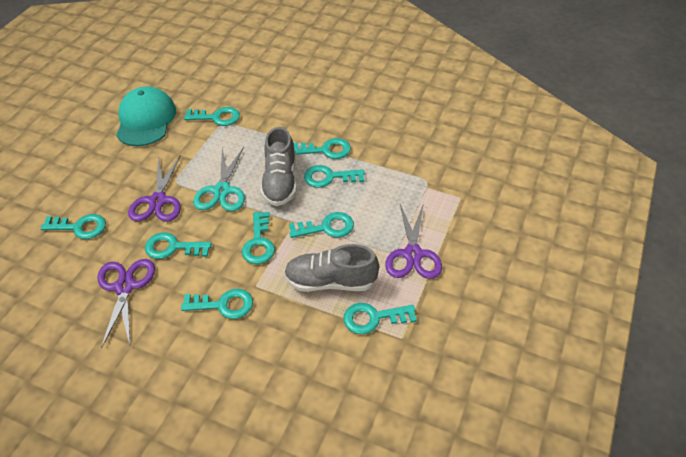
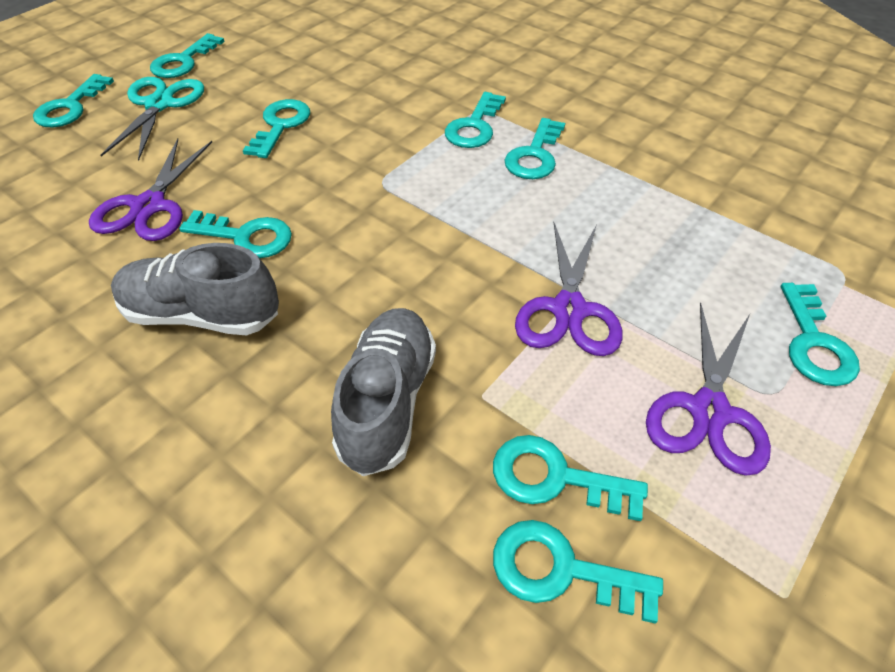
turquoise cap: 1 -> 0

